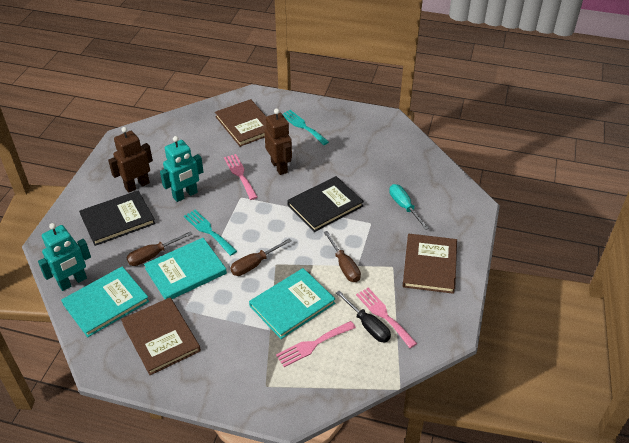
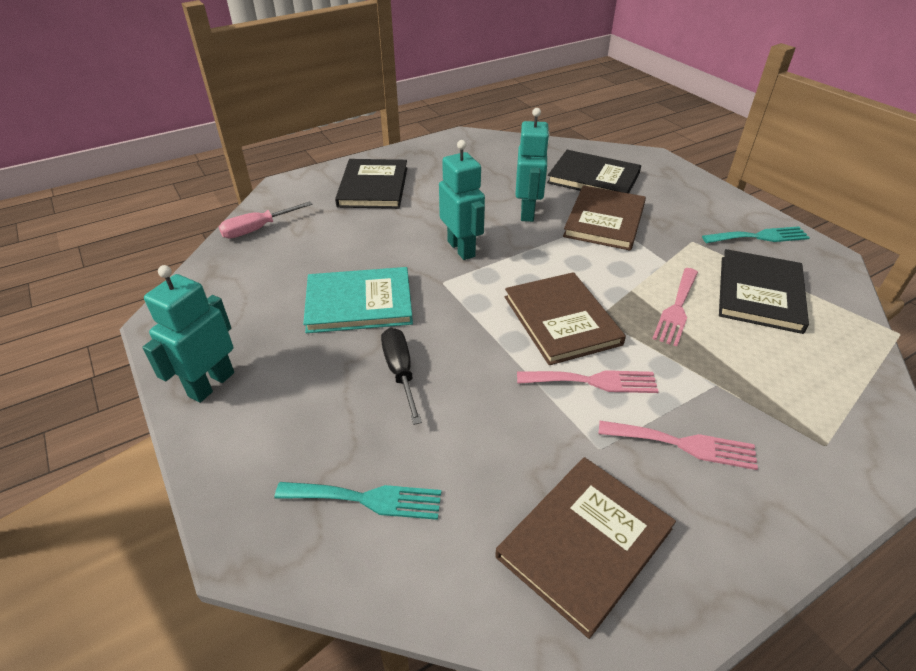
black book: 2 -> 3
brown robot: 2 -> 0
brown screwdriver: 3 -> 0
pink screwdriver: 0 -> 1
turquoise book: 3 -> 1
turquoise robot: 2 -> 3
turquoise screwdriver: 1 -> 0

